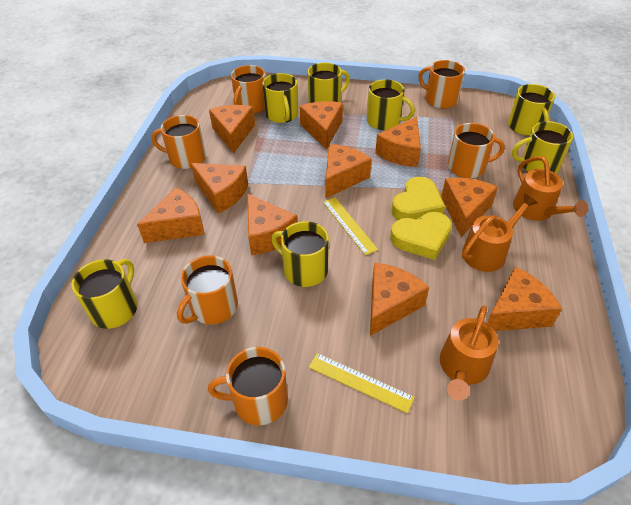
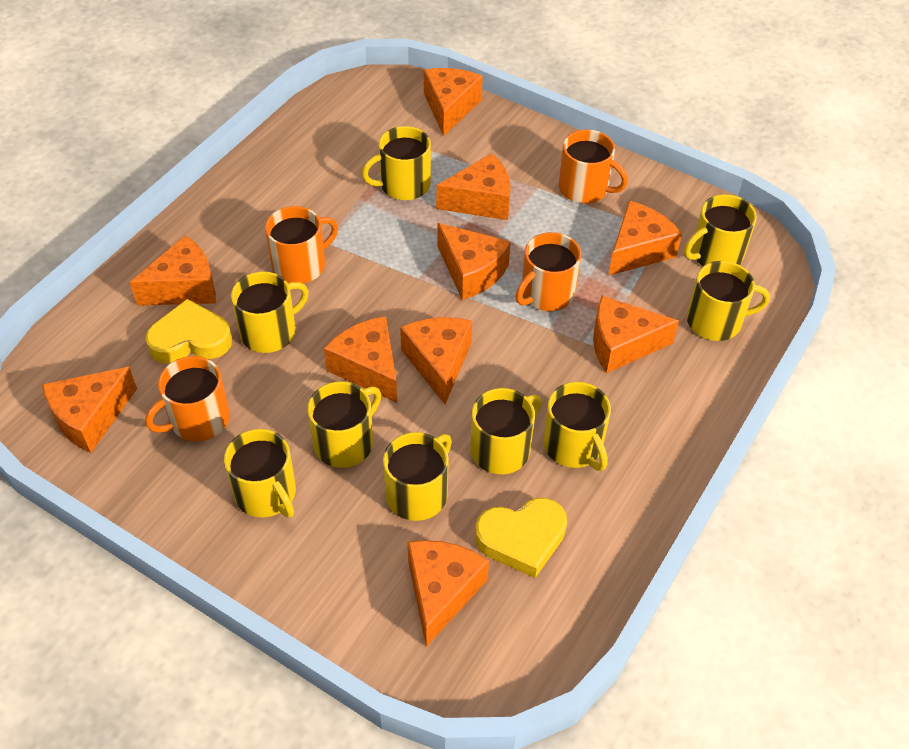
orange mug: 6 -> 4
orange watering can: 3 -> 0
yellow mug: 7 -> 9
yellow ruler: 2 -> 0

